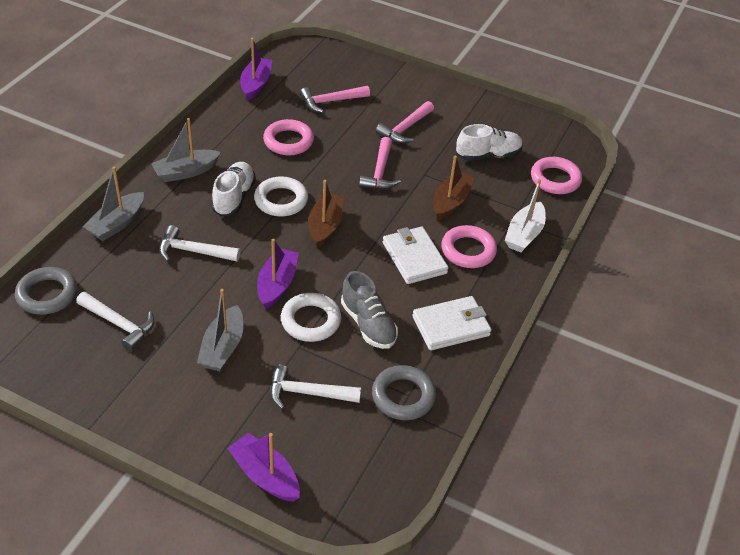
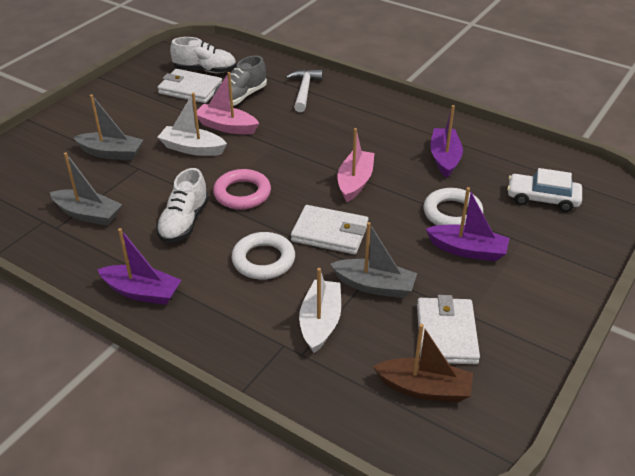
brown boat: 2 -> 1
grey ring: 2 -> 0
pink boat: 0 -> 2
pink hammer: 3 -> 0
pink ring: 3 -> 1
white boat: 1 -> 2
white car: 0 -> 1
white hammer: 3 -> 1
white wallet: 2 -> 3

